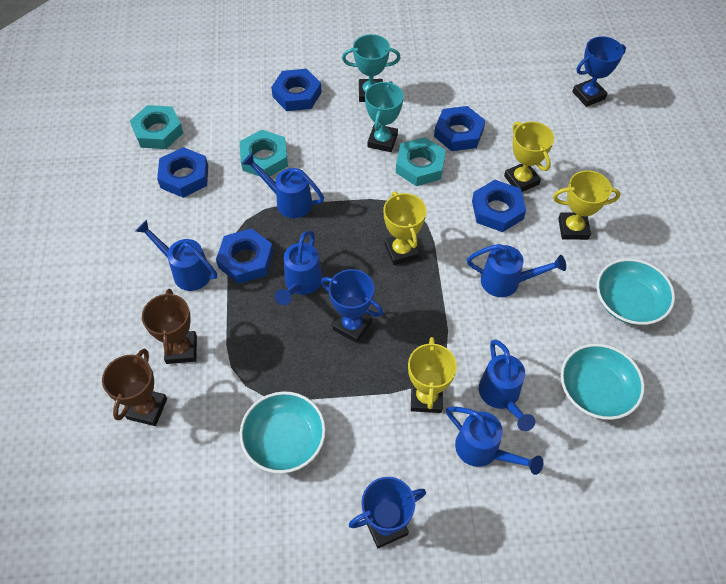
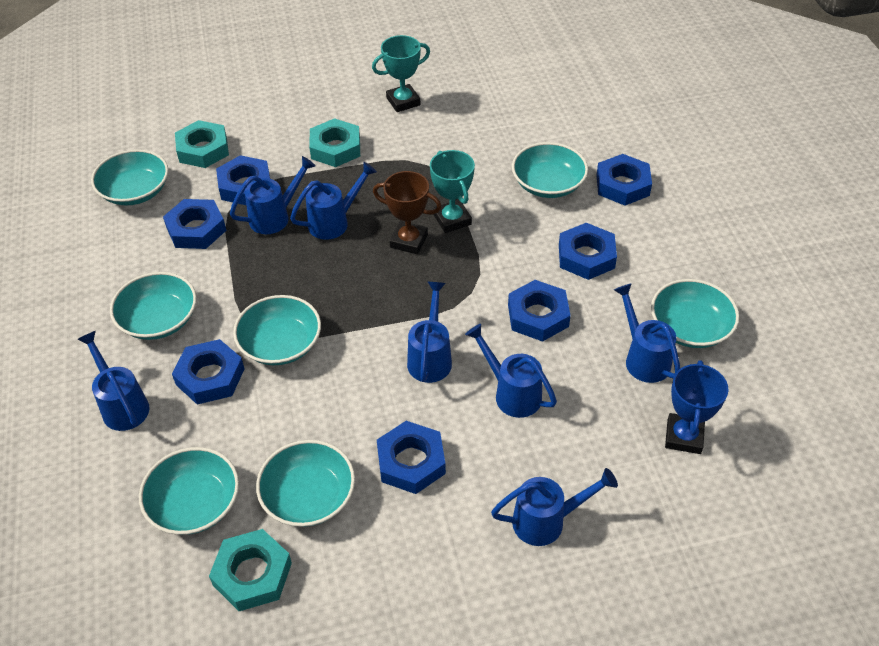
blue nut: 5 -> 7
blue trophy: 3 -> 1
blue watering can: 6 -> 7
brown trophy: 2 -> 1
turquoise bowl: 3 -> 7
yellow trophy: 4 -> 0

